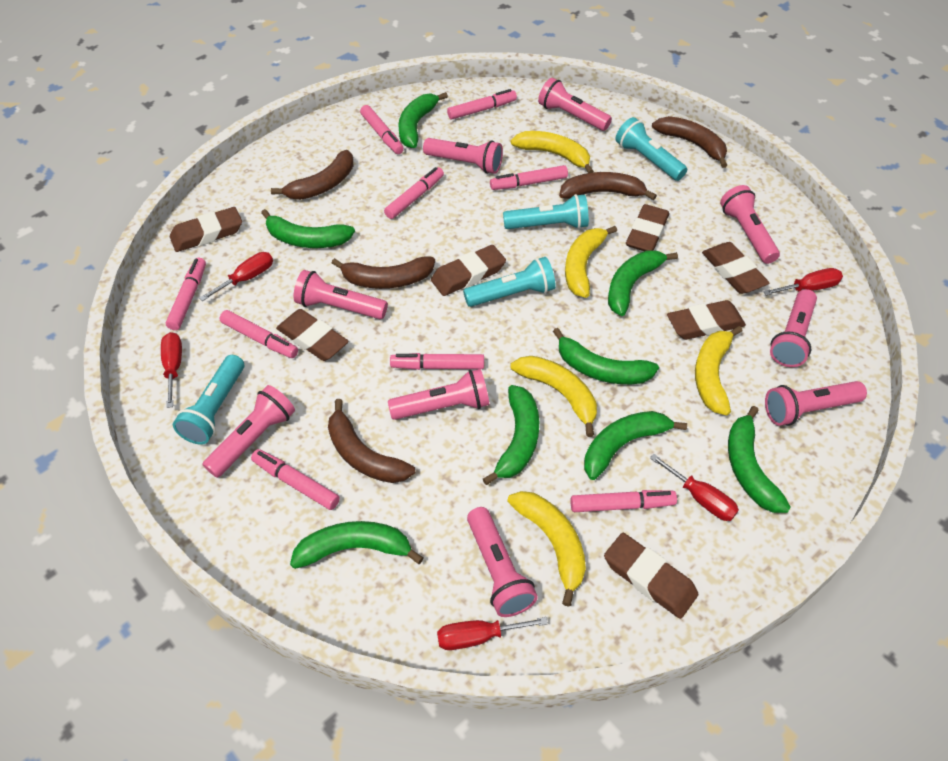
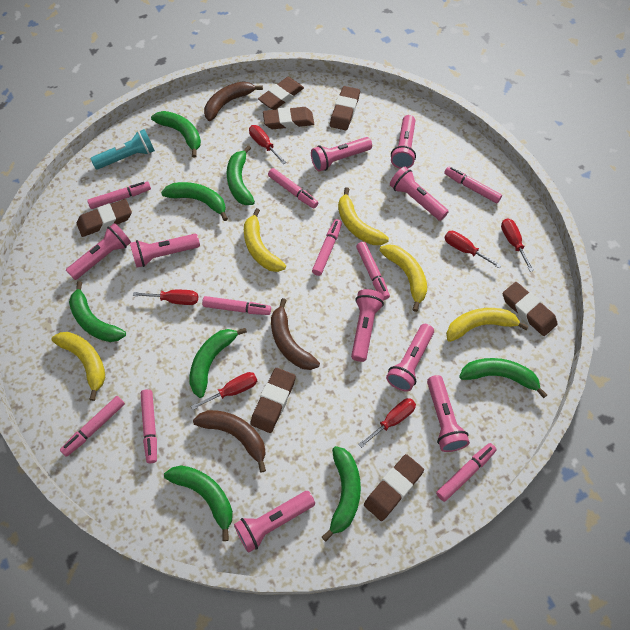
brown banana: 5 -> 3
red screwdriver: 5 -> 6
turquoise flashlight: 4 -> 1

